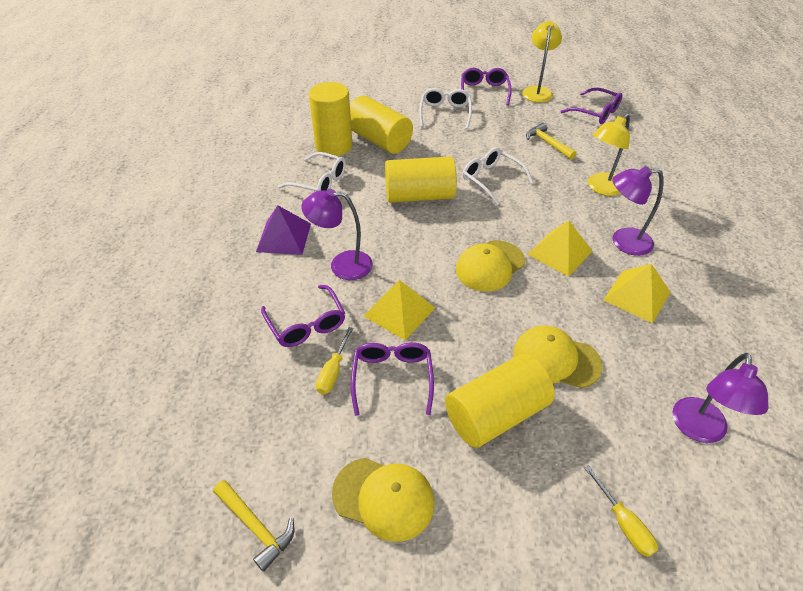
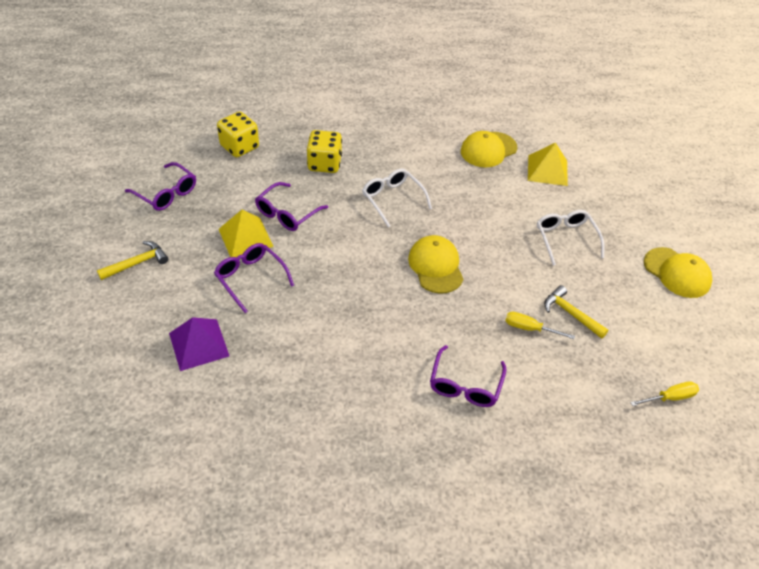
purple lamp: 3 -> 0
white glasses: 3 -> 2
yellow cylinder: 4 -> 0
yellow dice: 0 -> 2
yellow lamp: 2 -> 0
yellow pyramid: 3 -> 2

